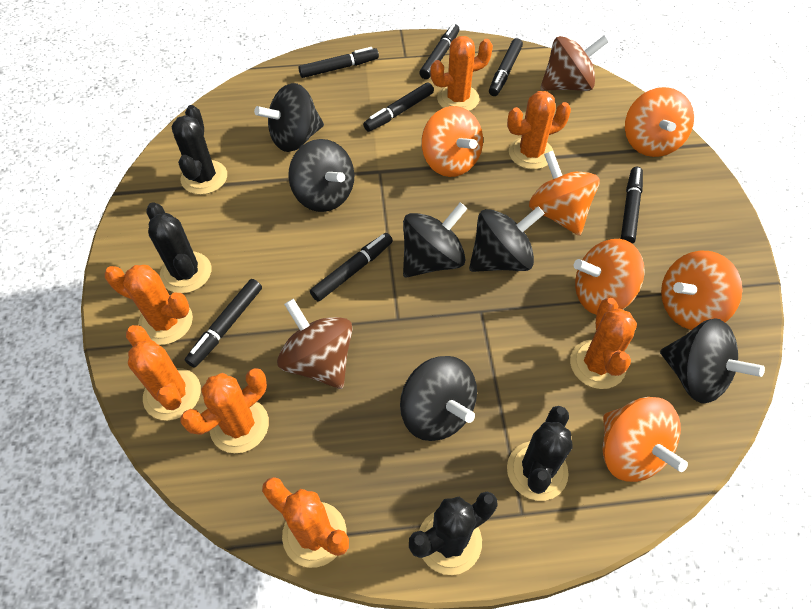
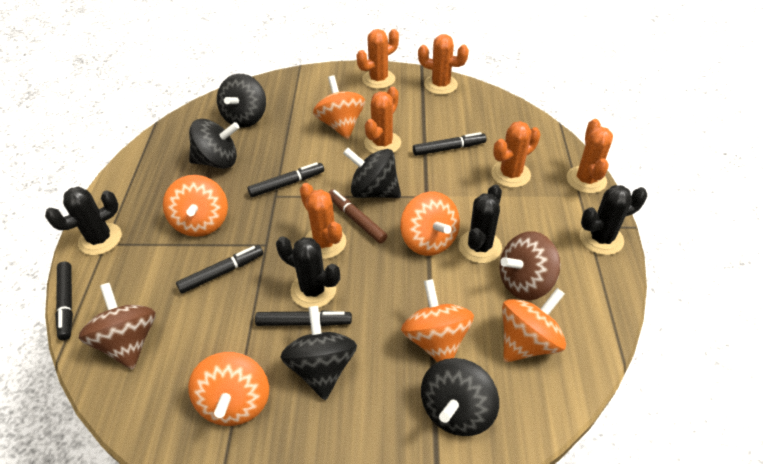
black marker: 7 -> 5
black spinning top: 6 -> 5
brown marker: 0 -> 1
orange cactus: 7 -> 6

